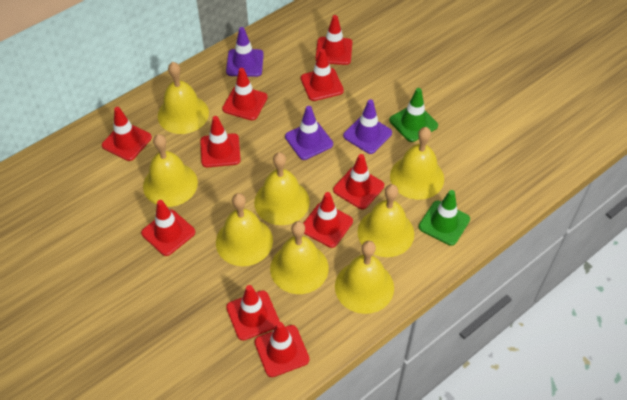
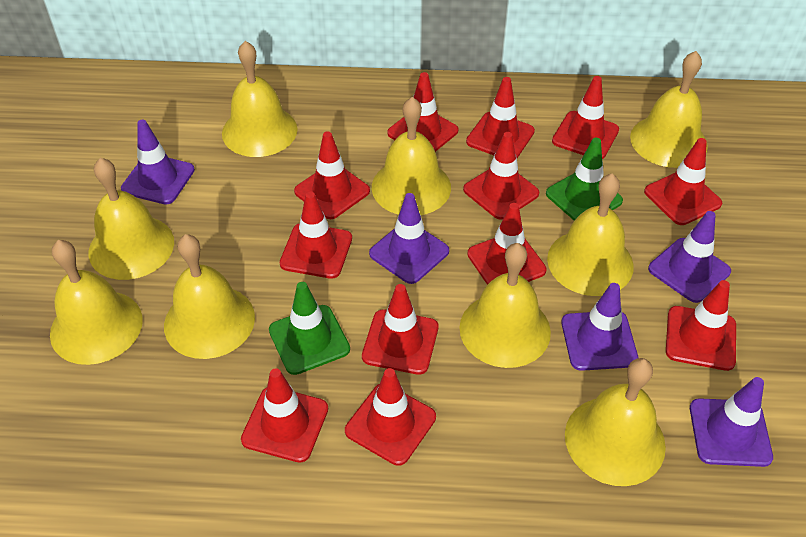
purple traffic cone: 3 -> 5
red traffic cone: 10 -> 12
yellow bell: 8 -> 9

